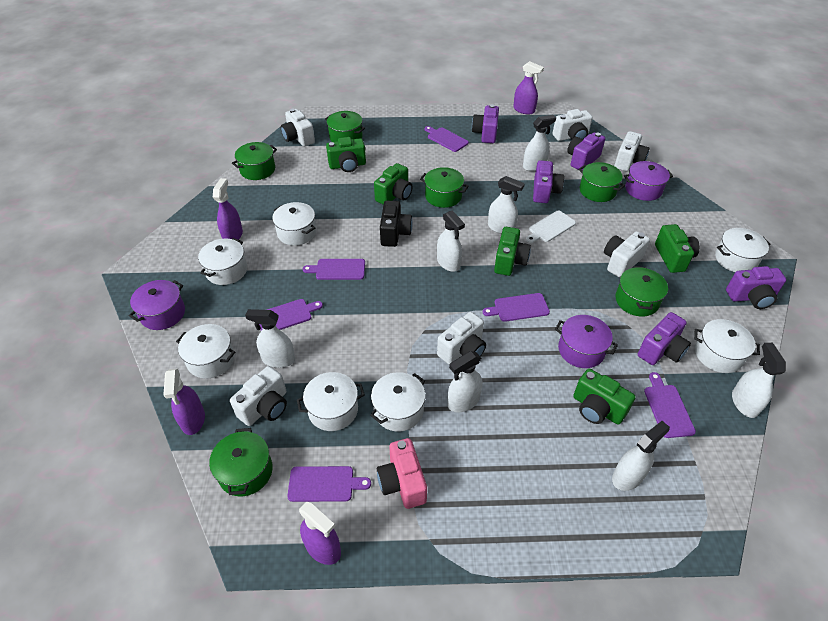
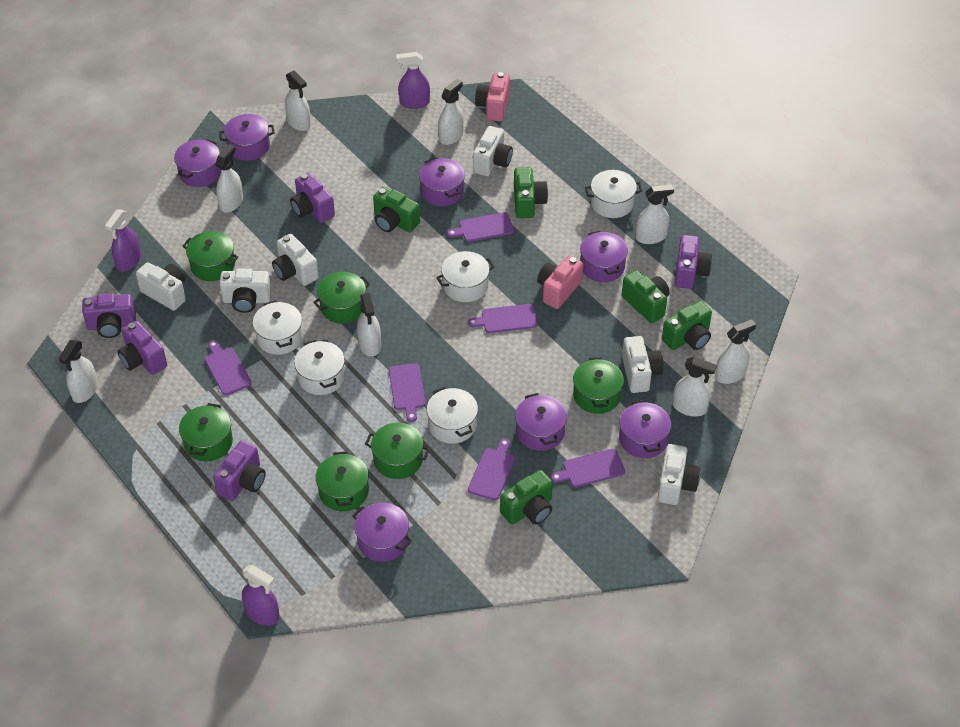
black camera: 1 -> 0
pink camera: 1 -> 2
purple pot: 3 -> 7
purple spray bottle: 4 -> 3
white cutting board: 1 -> 0
white pot: 7 -> 5
white spray bottle: 7 -> 8

